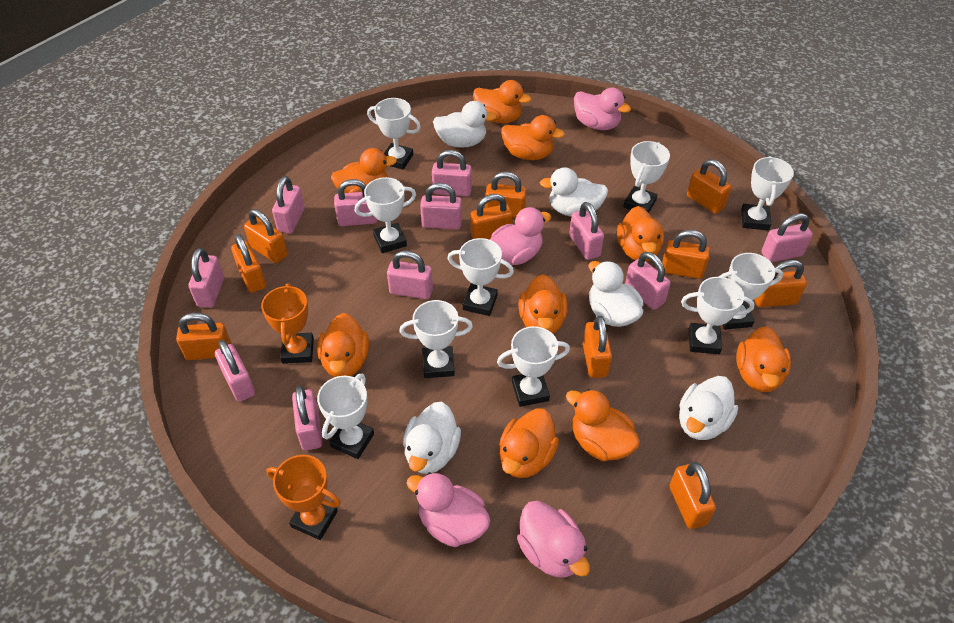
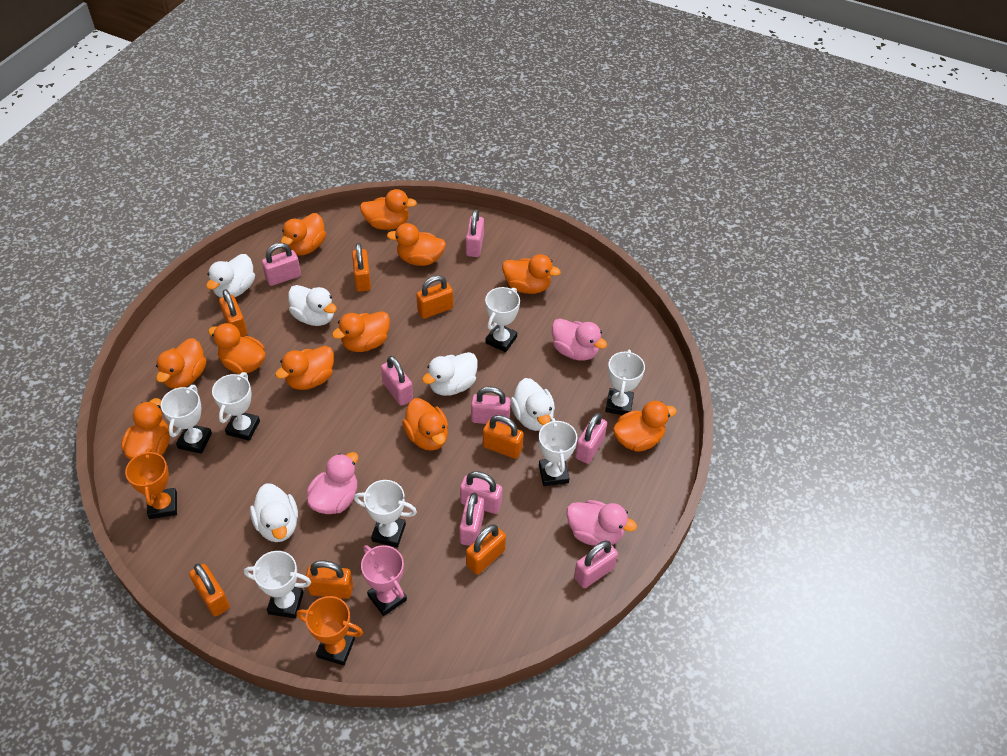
orange duck: 9 -> 11
orange padlock: 10 -> 7
pink duck: 4 -> 3
pink padlock: 11 -> 8
pink trophy: 0 -> 1
white trophy: 10 -> 7

